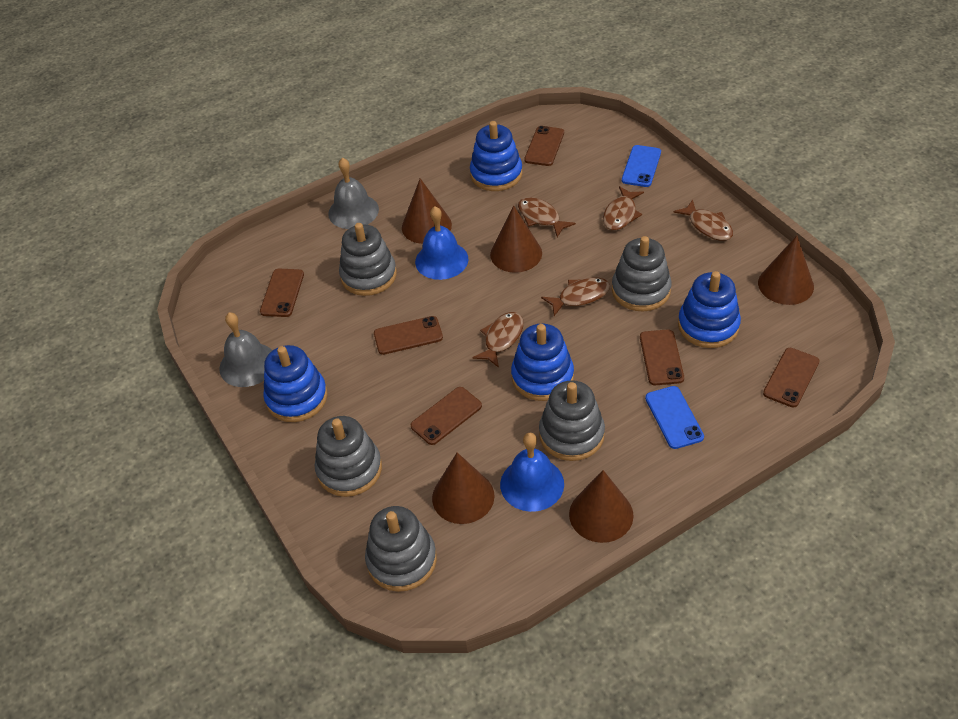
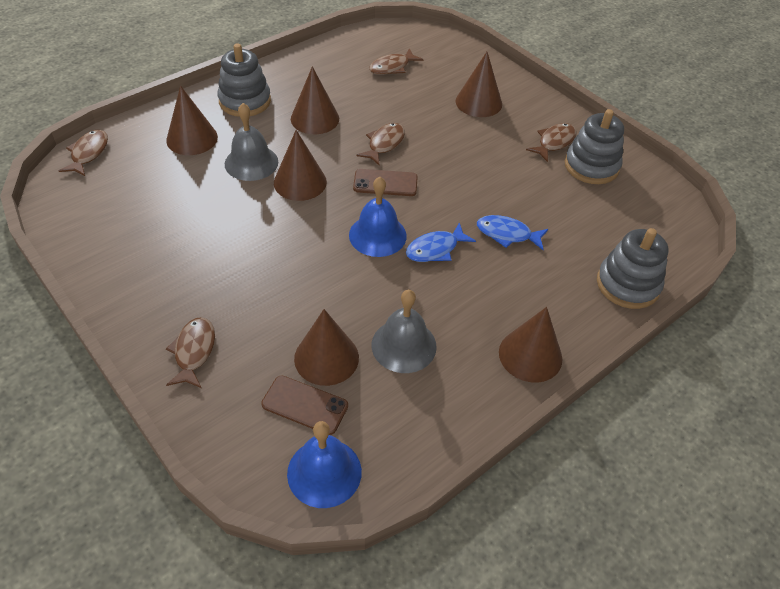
blue fish: 0 -> 2
blue phone: 2 -> 0
blue stacking toy: 4 -> 0
brown cone: 5 -> 6
brown phone: 6 -> 2
grey stacking toy: 5 -> 3

